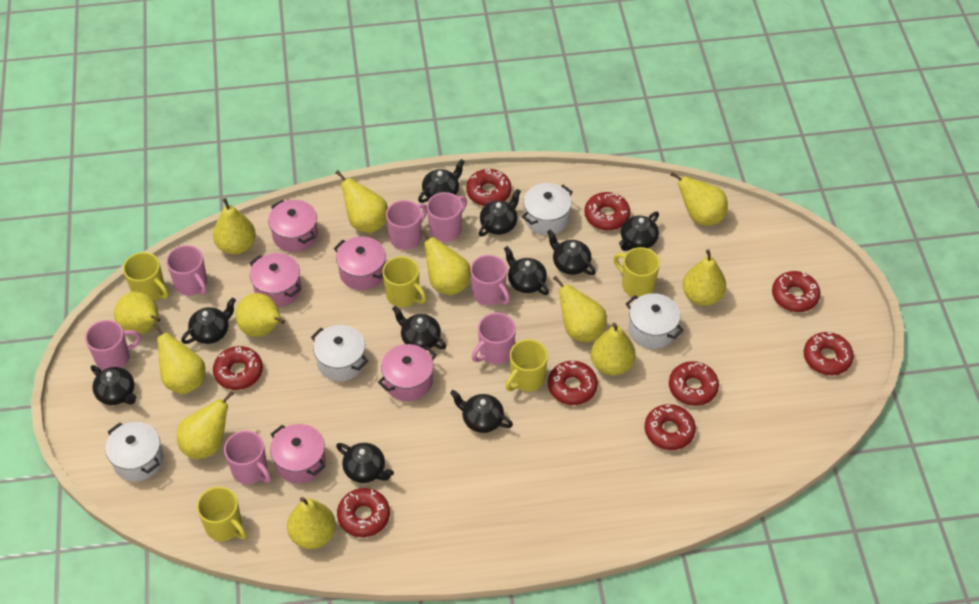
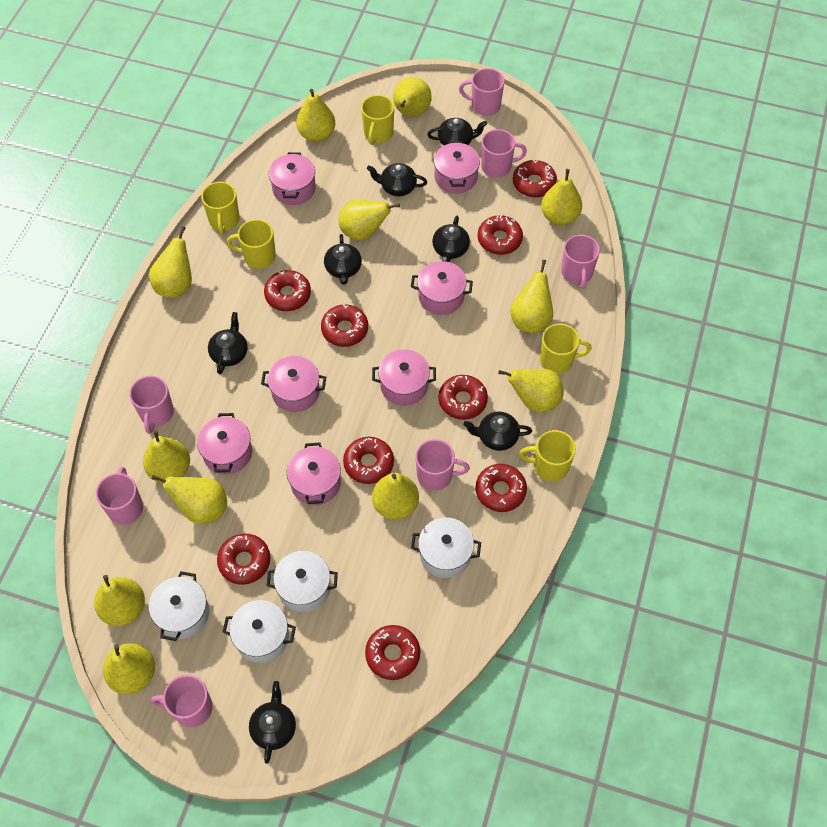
black teapot: 10 -> 7
pink pot: 5 -> 7

